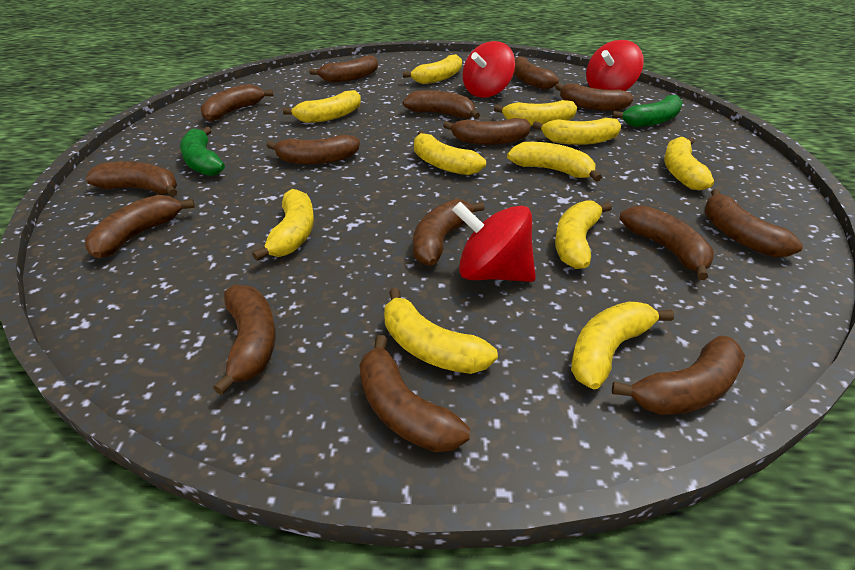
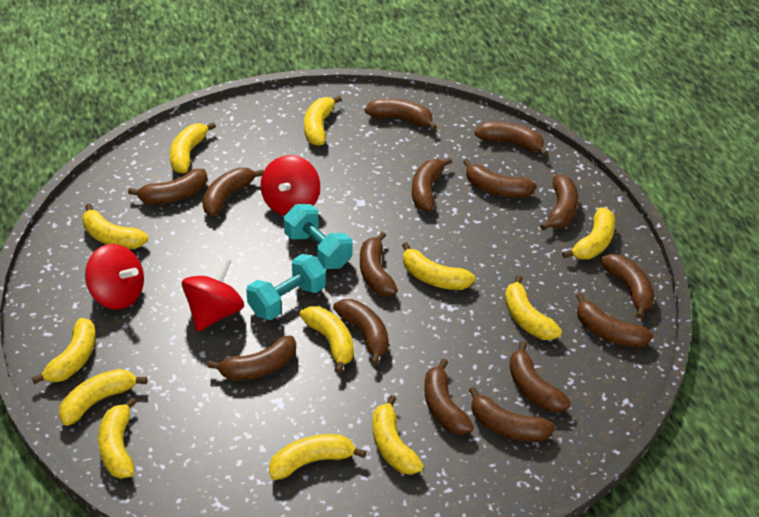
green banana: 2 -> 0
turquoise dumbbell: 0 -> 2
yellow banana: 11 -> 12

